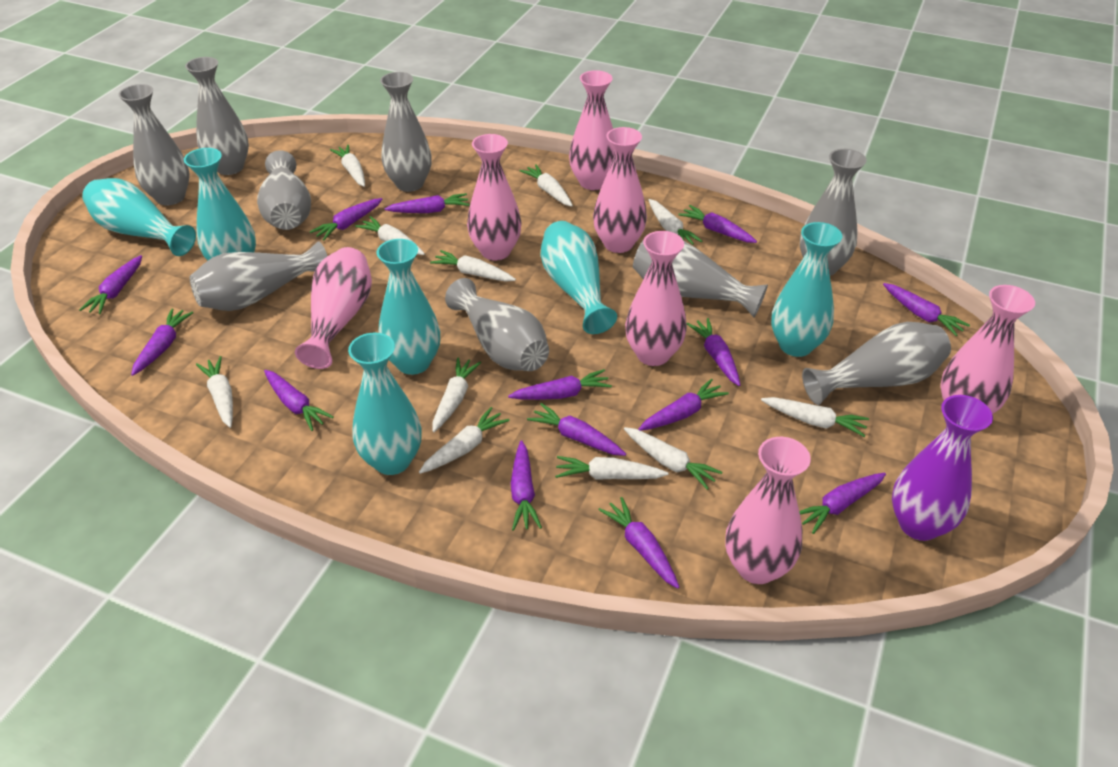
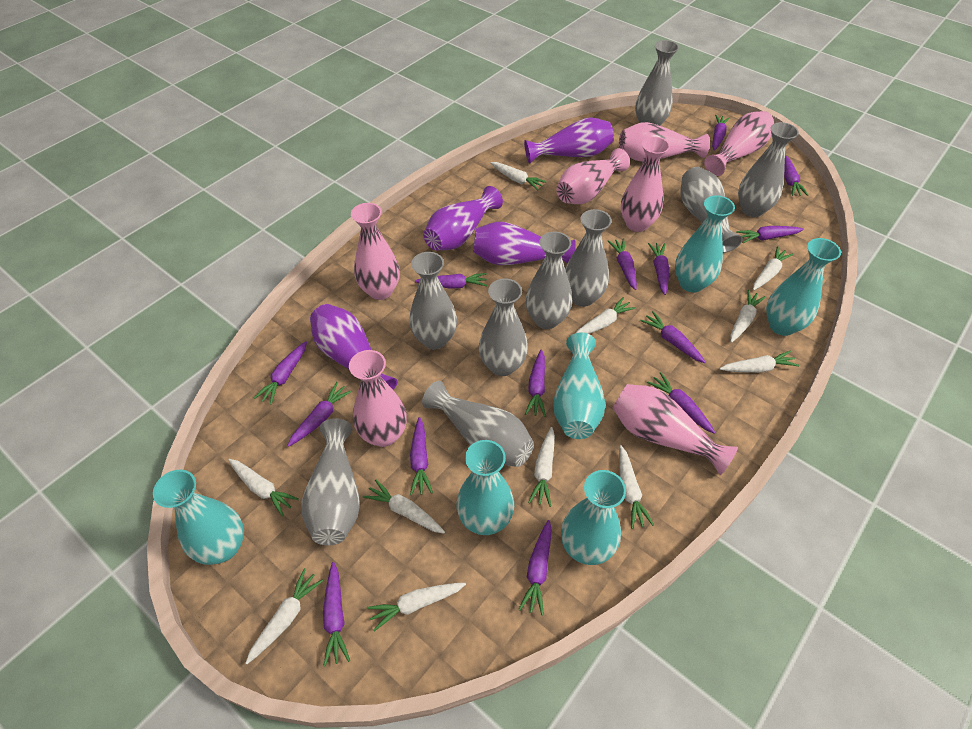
purple vase: 1 -> 4

